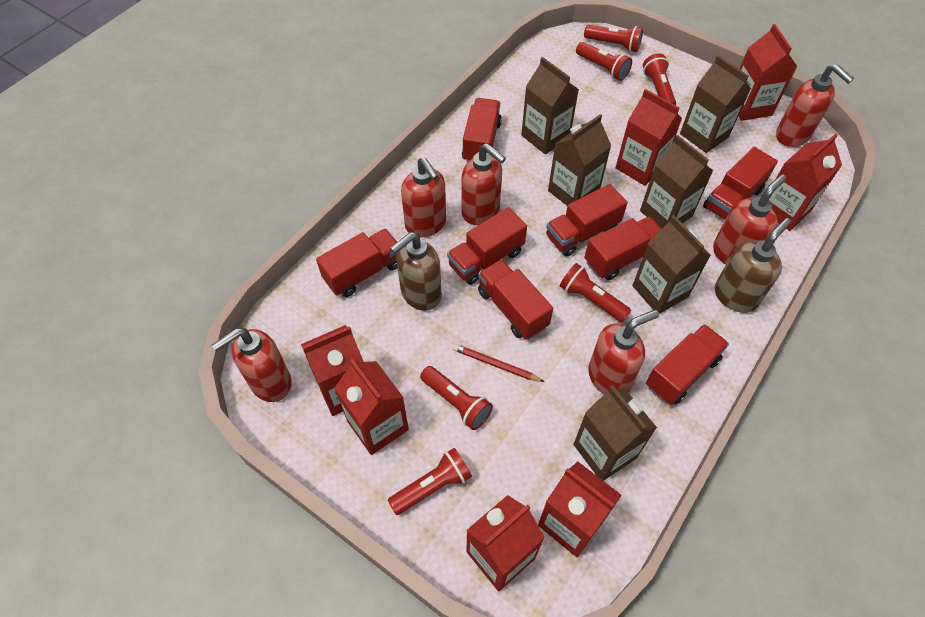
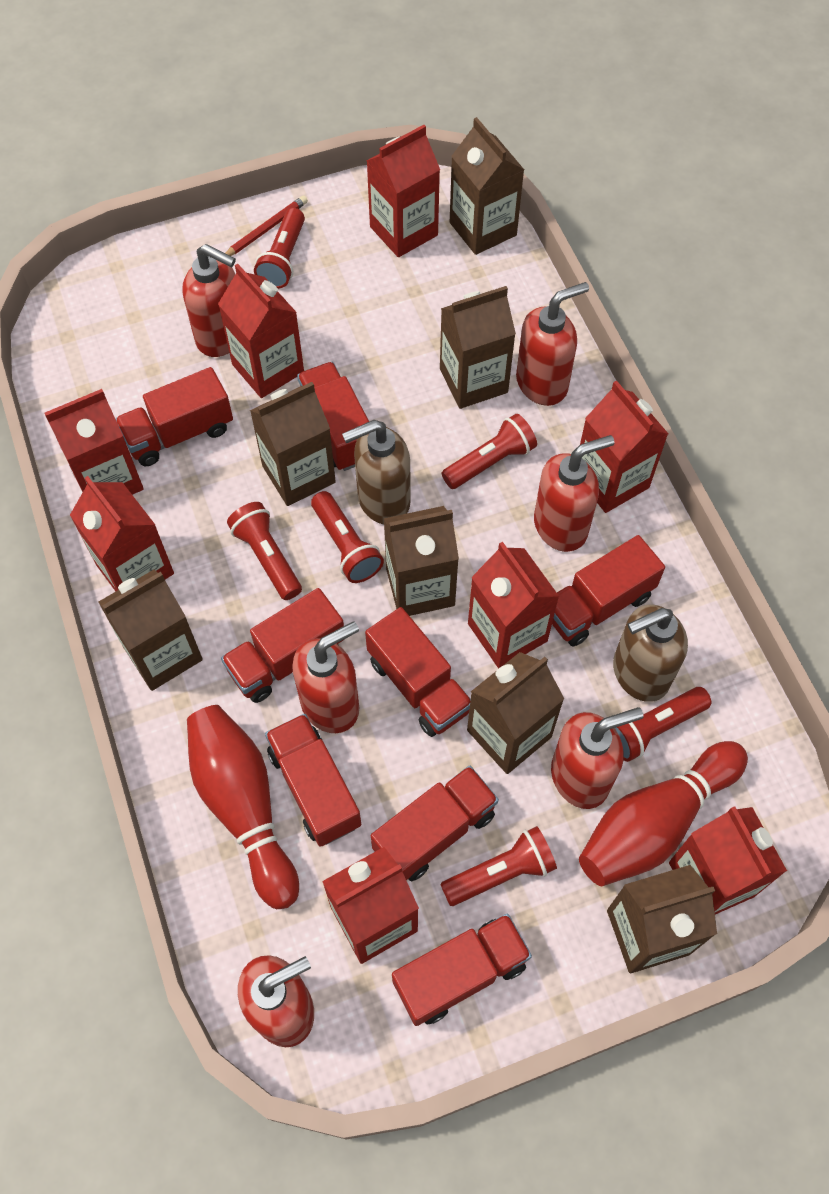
brown carton: 6 -> 7
red bowling pin: 0 -> 2
red carton: 7 -> 8

